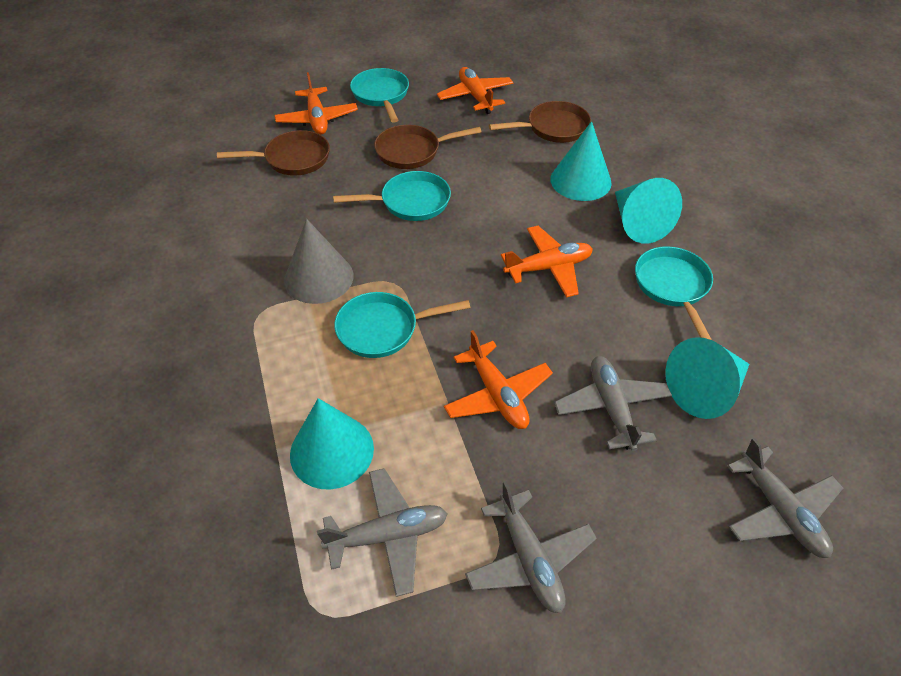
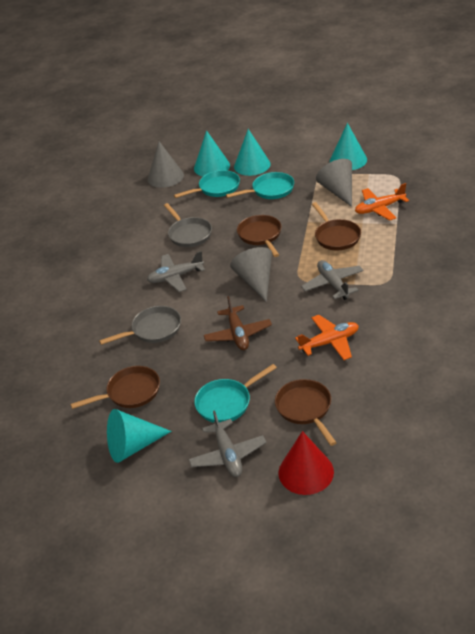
brown pan: 3 -> 4
brown plane: 0 -> 1
grey cone: 1 -> 3
grey pan: 0 -> 2
grey plane: 4 -> 3
orange plane: 4 -> 2
red cone: 0 -> 1
turquoise pan: 4 -> 3

